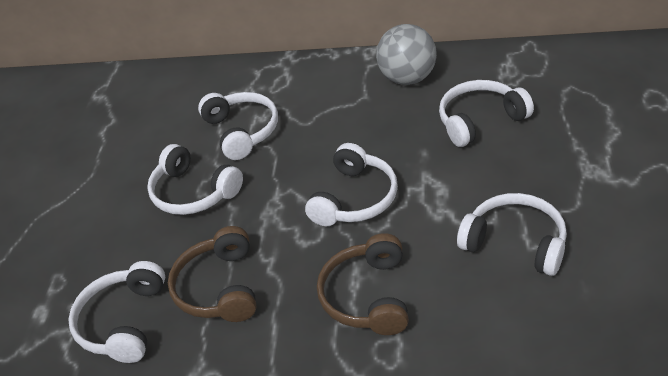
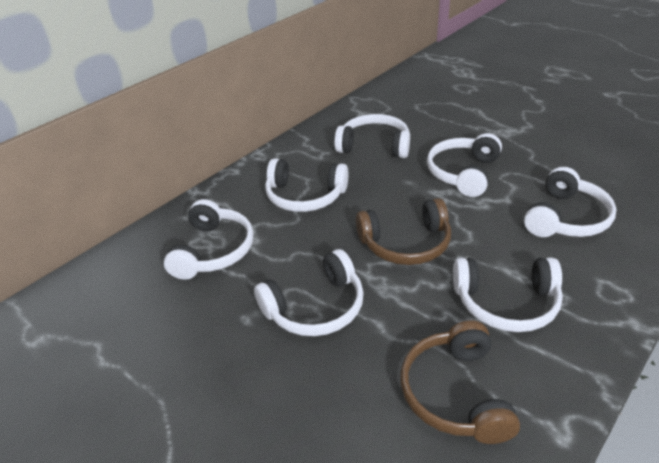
grey ball: 1 -> 0
white headphones: 6 -> 7

